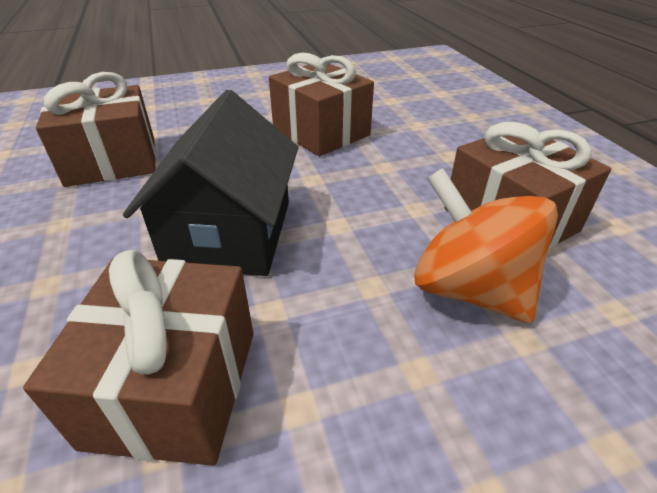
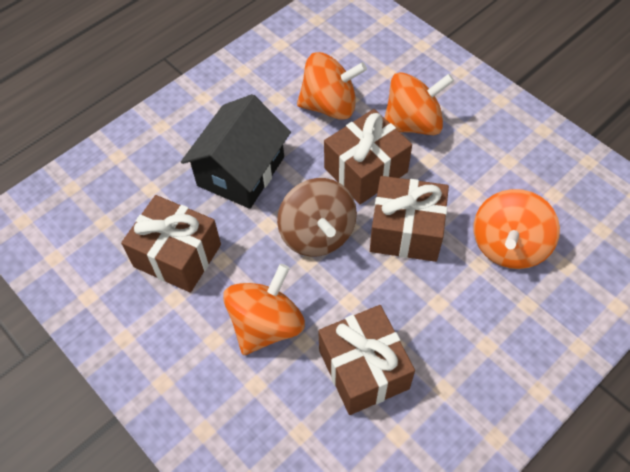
brown spinning top: 0 -> 1
orange spinning top: 1 -> 4

